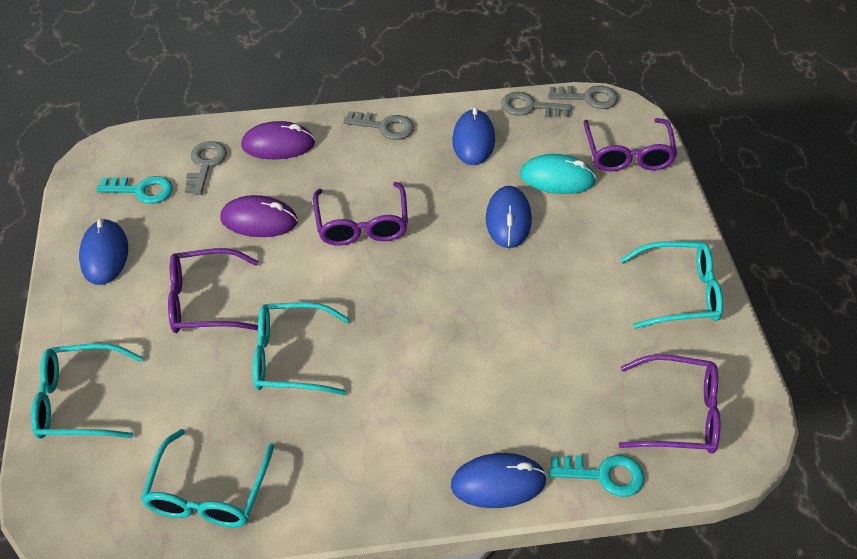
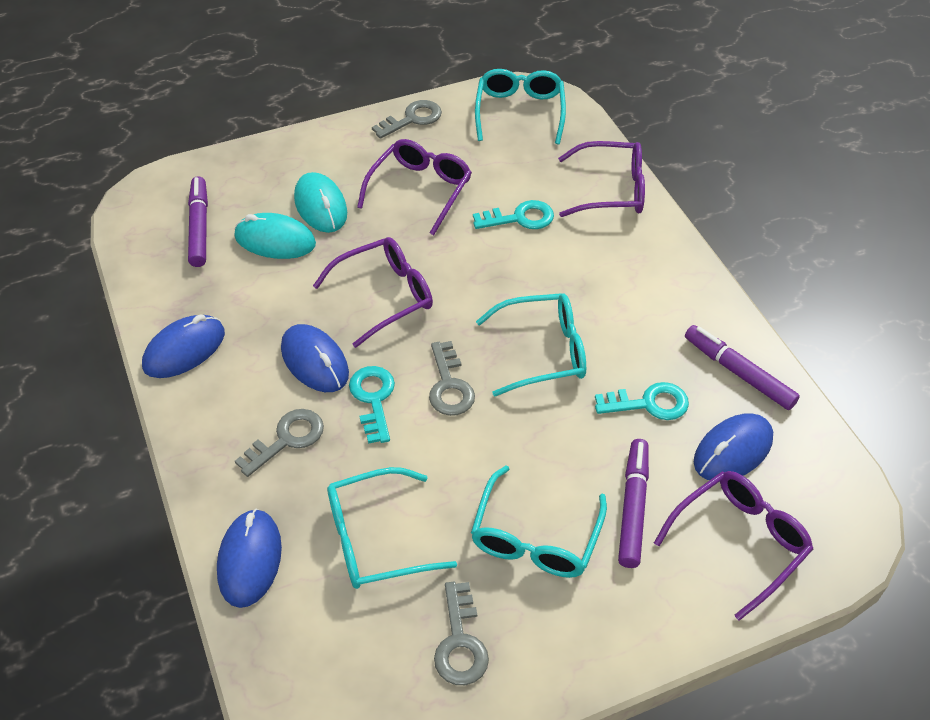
purple marker: 0 -> 3
purple mouse: 2 -> 0
turquoise key: 2 -> 3
turquoise mouse: 1 -> 2

